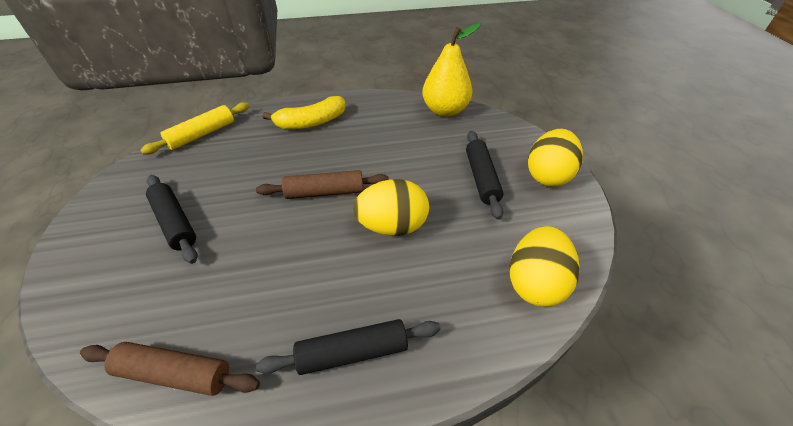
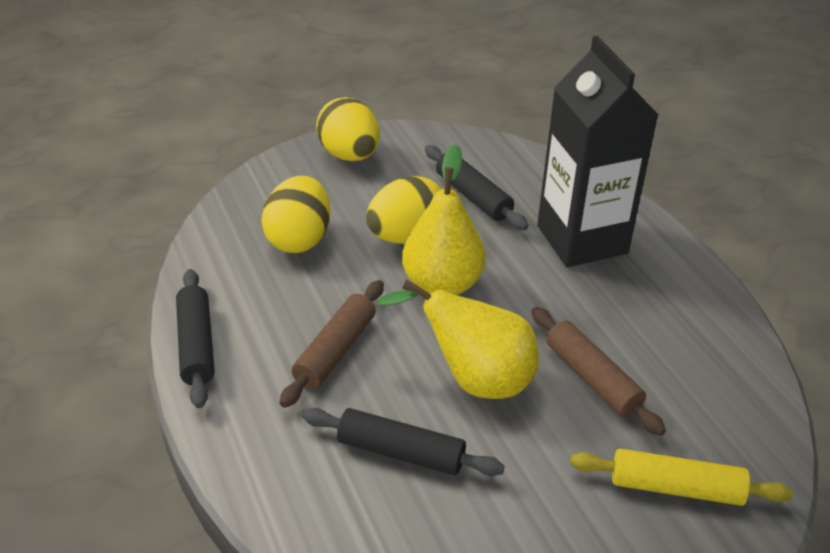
black carton: 0 -> 1
yellow banana: 1 -> 0
yellow pear: 1 -> 2

